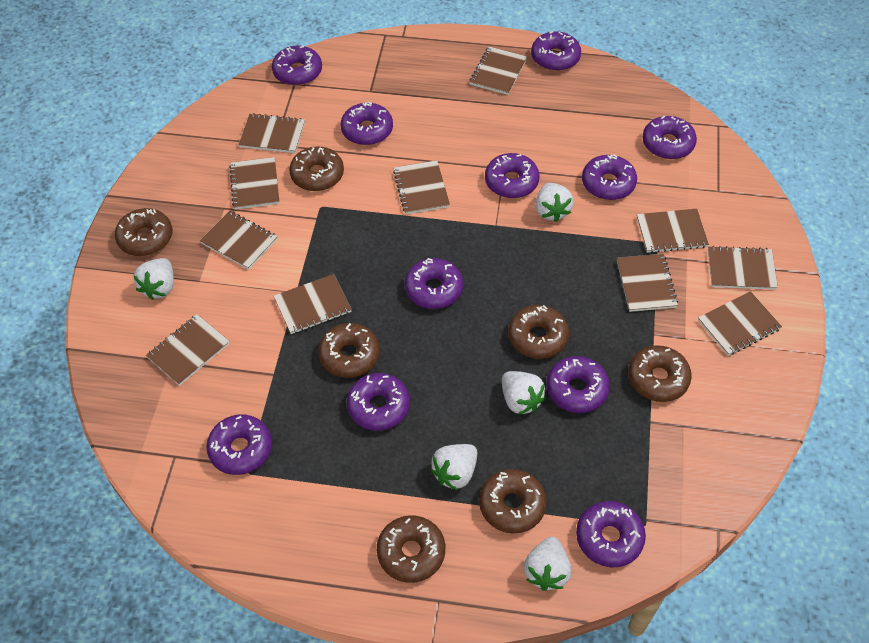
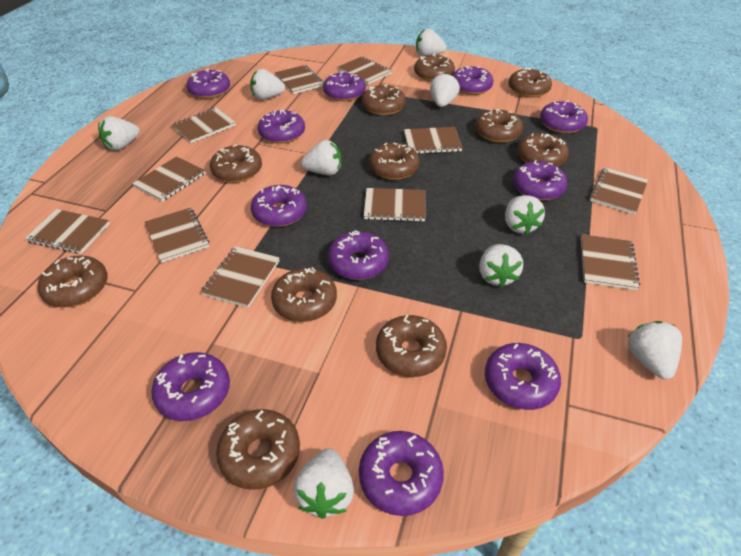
brown donut: 7 -> 11
white strawberry: 5 -> 9

